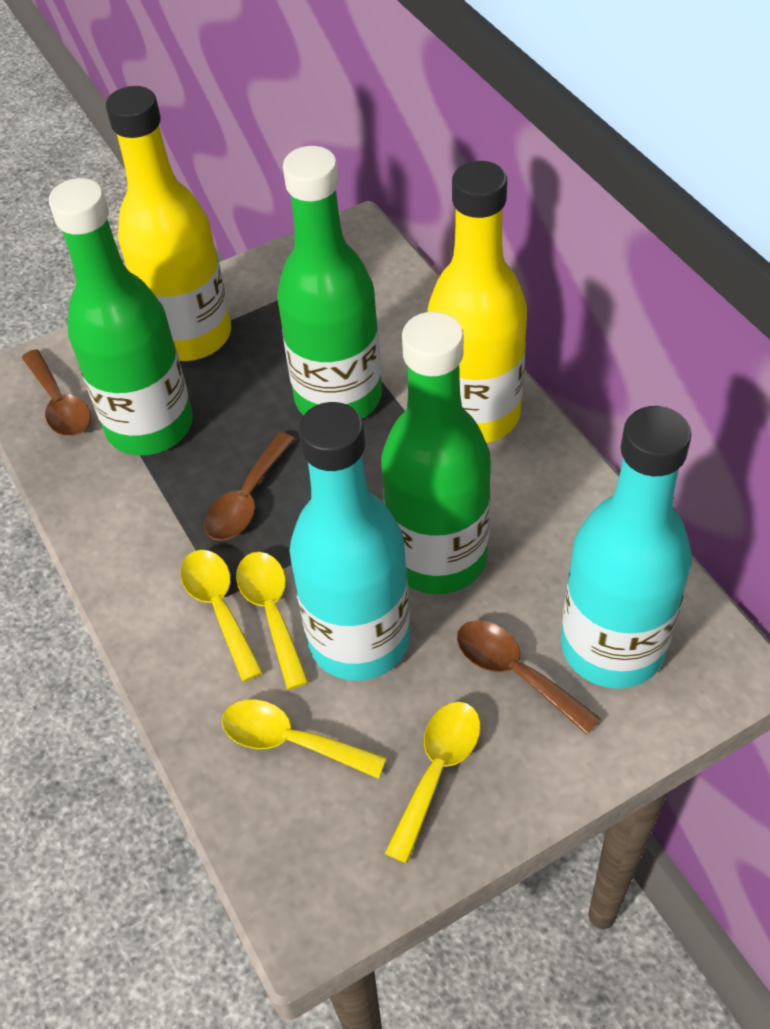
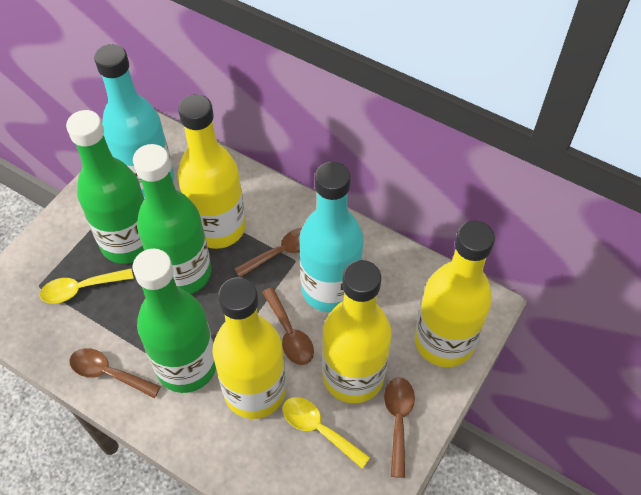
brown spoon: 3 -> 4
yellow bottle: 2 -> 4
yellow spoon: 4 -> 2

